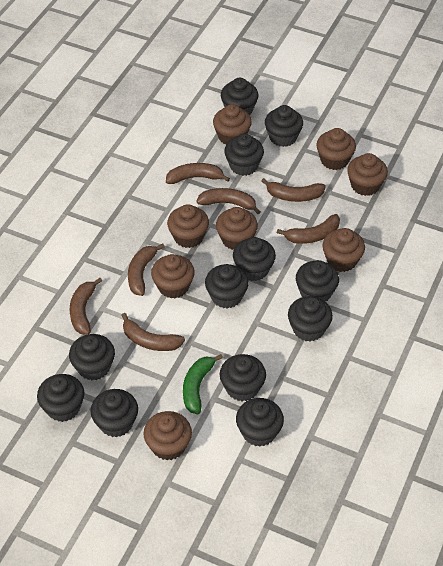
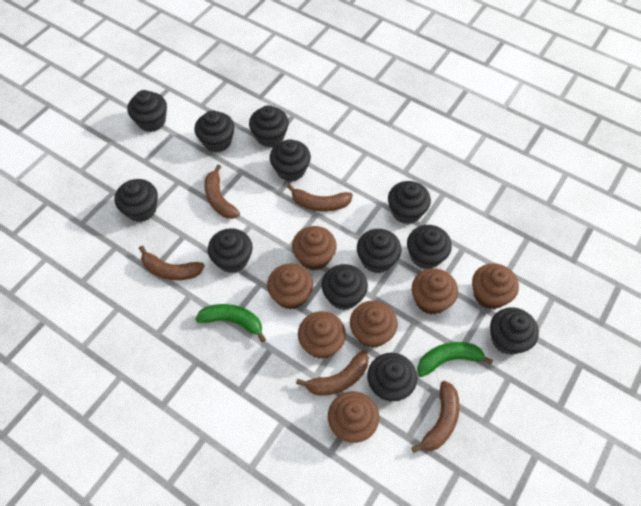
brown banana: 7 -> 5
brown cupcake: 8 -> 7
green banana: 1 -> 2

